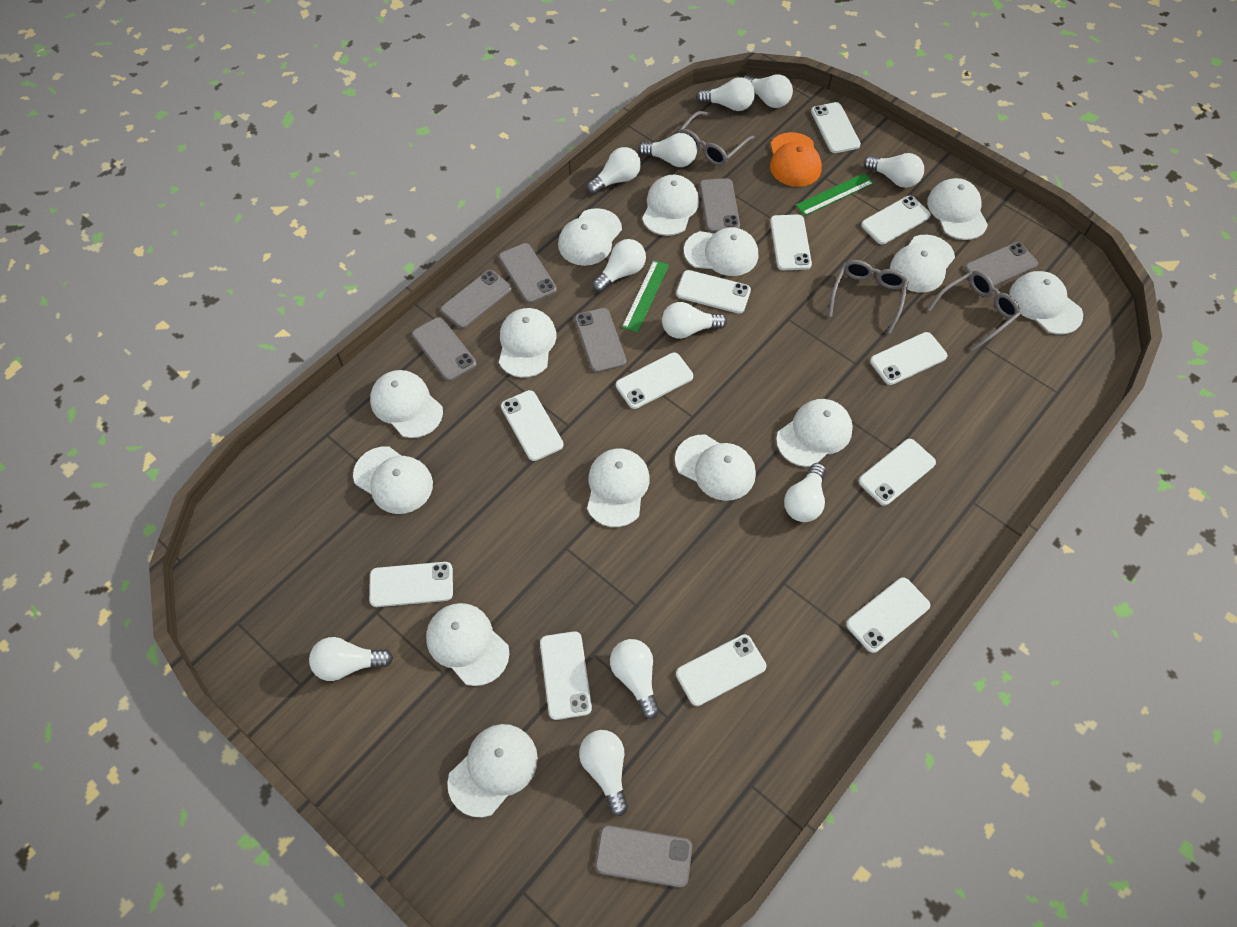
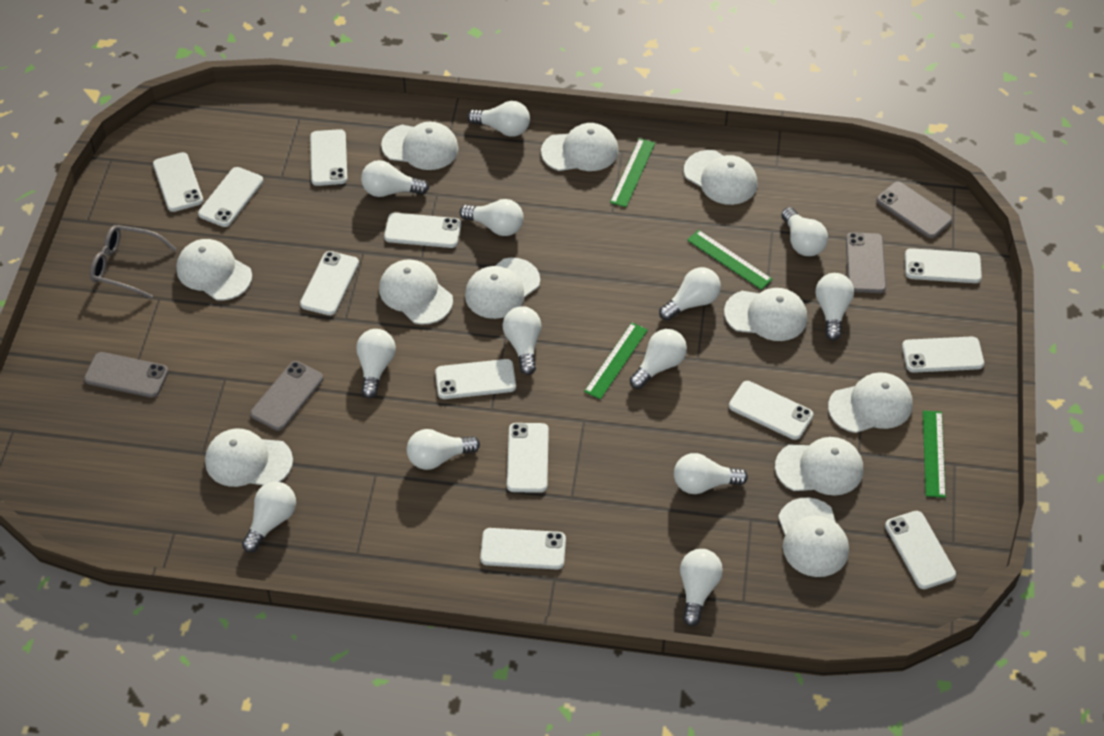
green ruler: 2 -> 4
grey glasses: 3 -> 1
grey phone: 7 -> 4
orange cap: 1 -> 0
white cap: 14 -> 11
white light bulb: 11 -> 13

